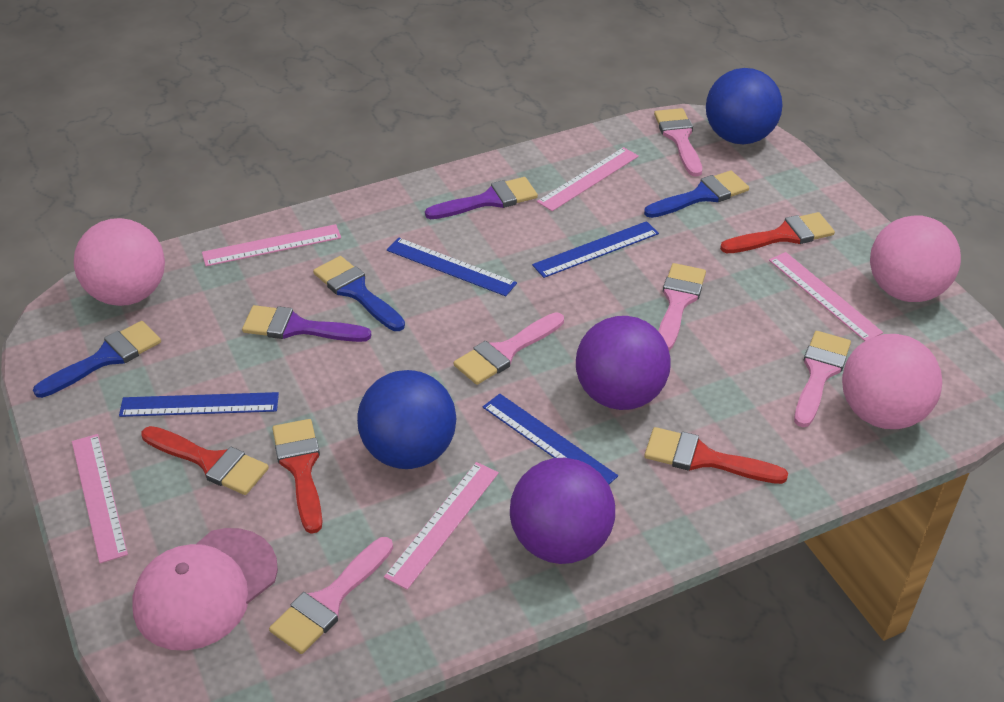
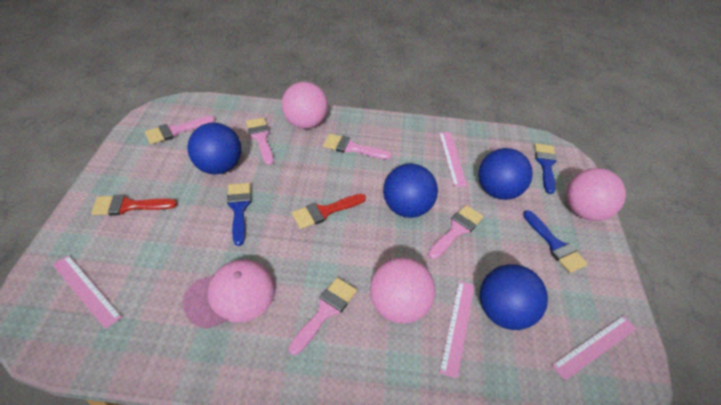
blue ball: 2 -> 4
blue ruler: 4 -> 0
pink ruler: 5 -> 4
purple ball: 2 -> 0
purple brush: 2 -> 0
red brush: 4 -> 2

